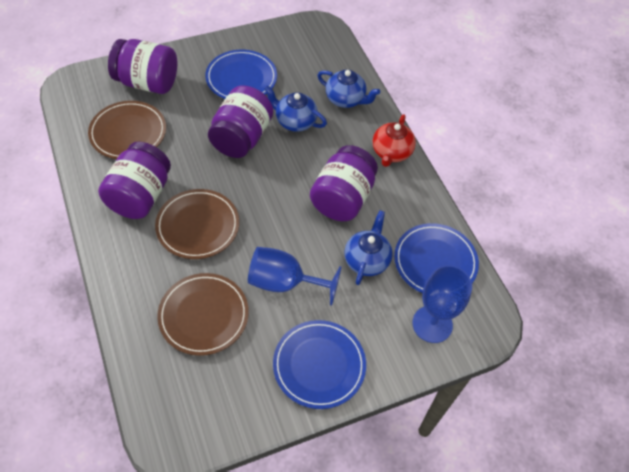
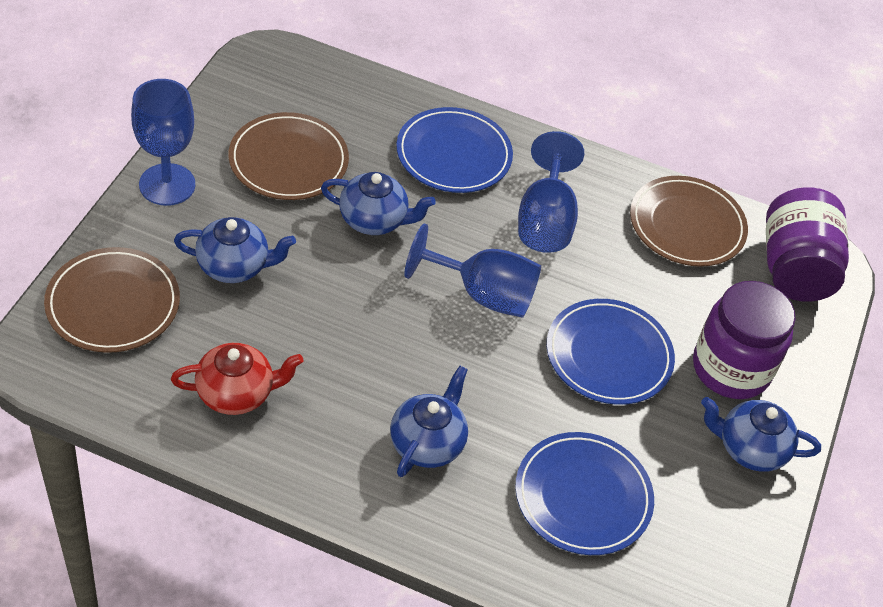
blue goblet: 2 -> 3
blue teapot: 3 -> 4
purple jar: 4 -> 2

